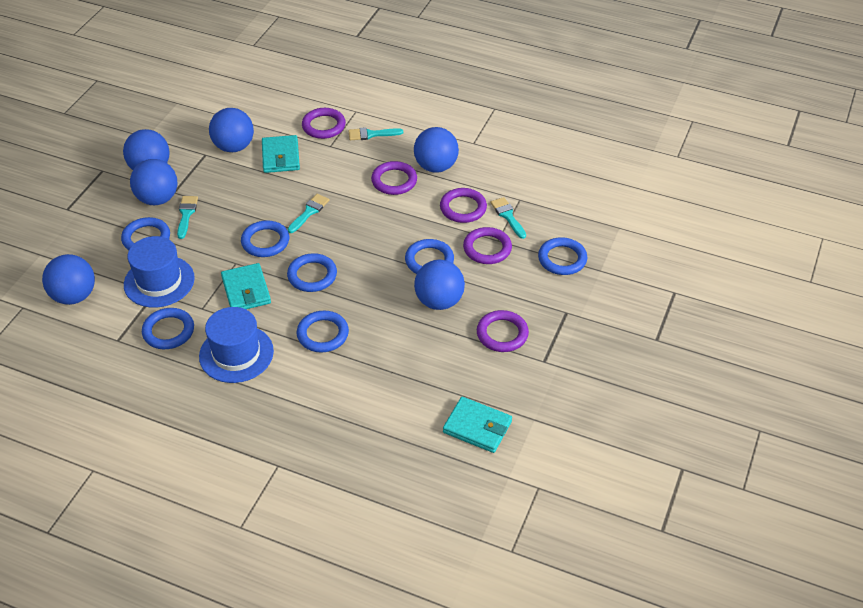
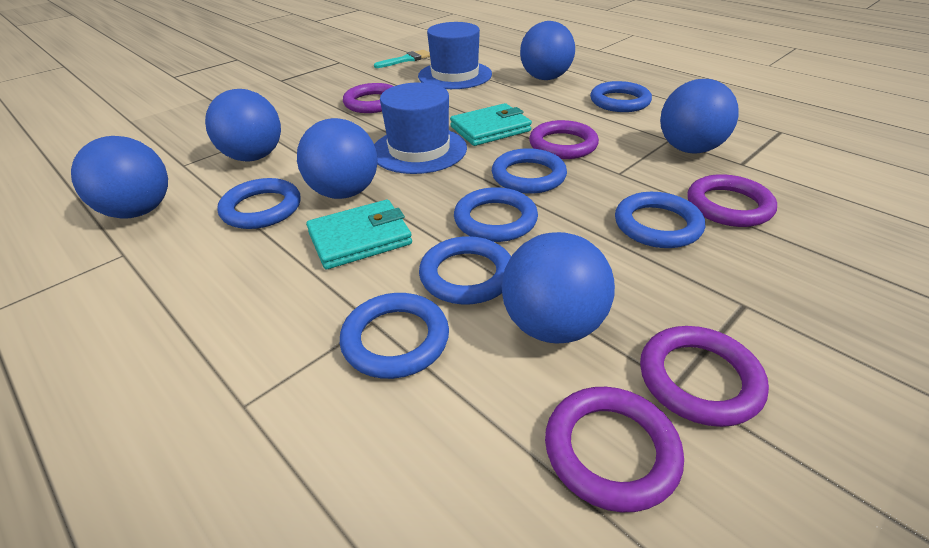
turquoise brush: 4 -> 1
turquoise wallet: 3 -> 2

